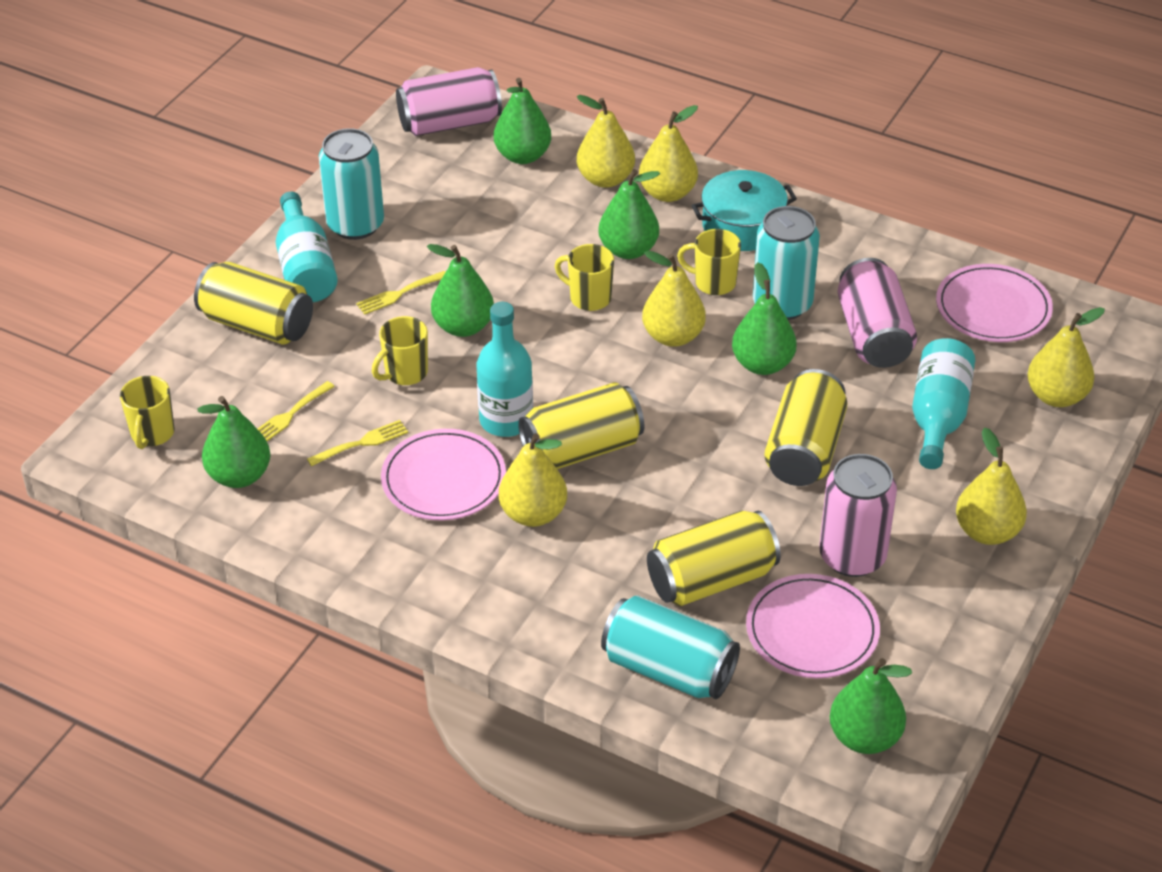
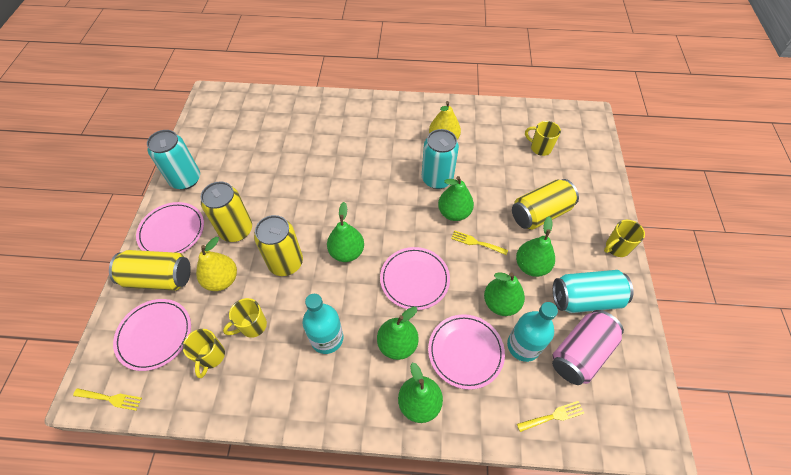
pink can: 3 -> 1
pink plate: 3 -> 4
turquoise bottle: 3 -> 2
turquoise pot: 1 -> 0
yellow pear: 6 -> 2

